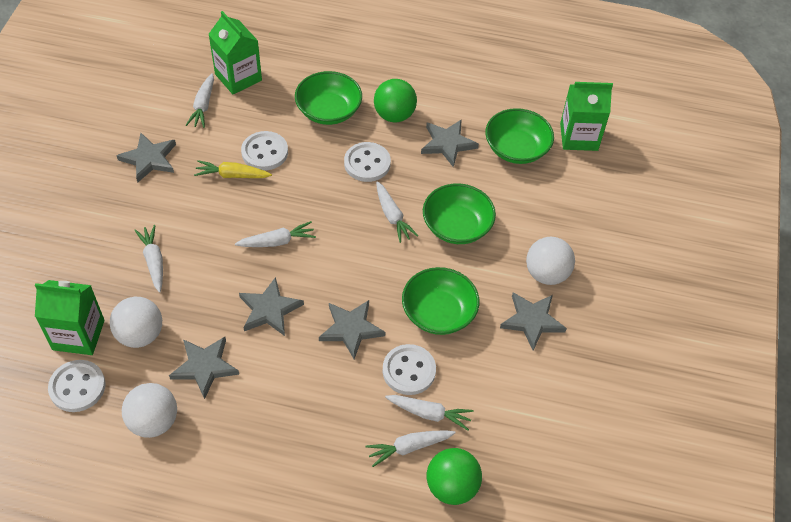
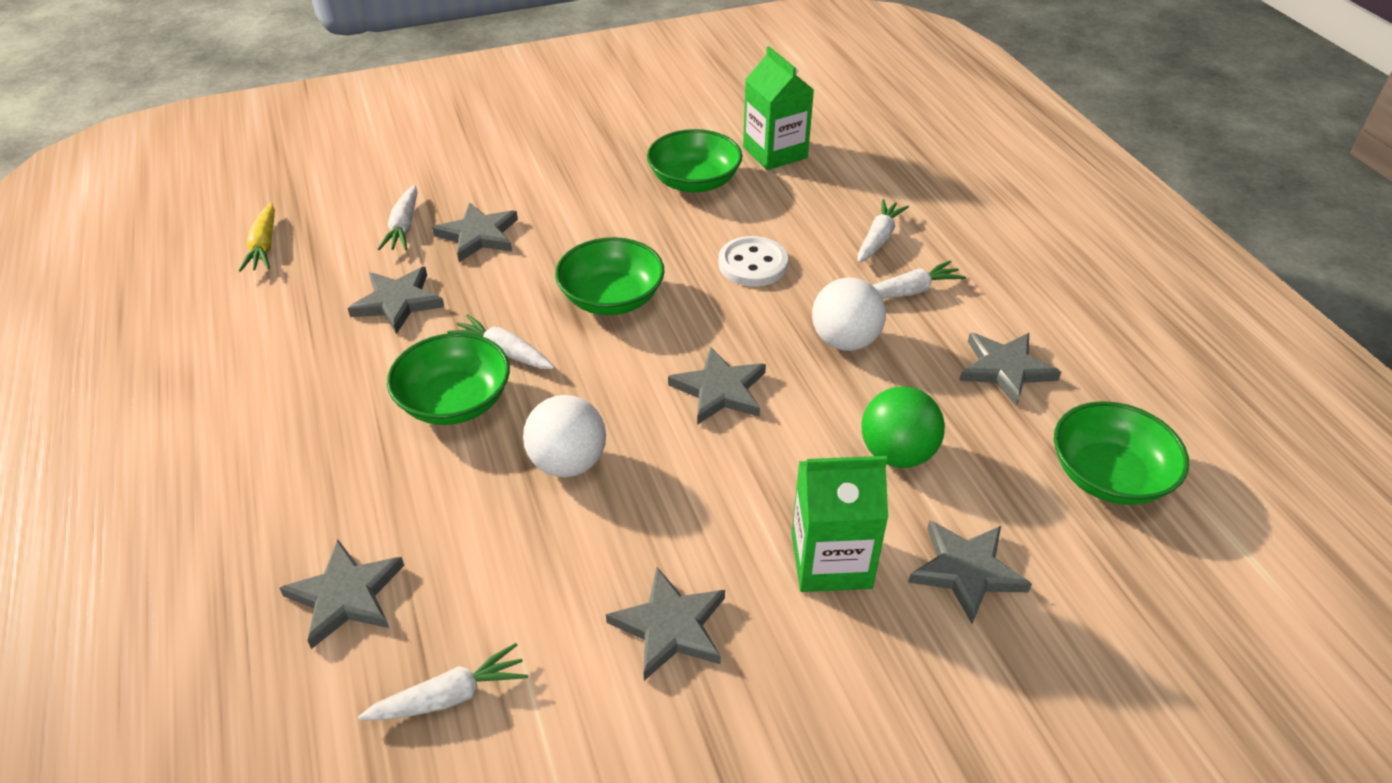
green ball: 2 -> 1
green carton: 3 -> 2
grey star: 6 -> 7
white ball: 3 -> 2
white button: 4 -> 1
white carrot: 6 -> 5

